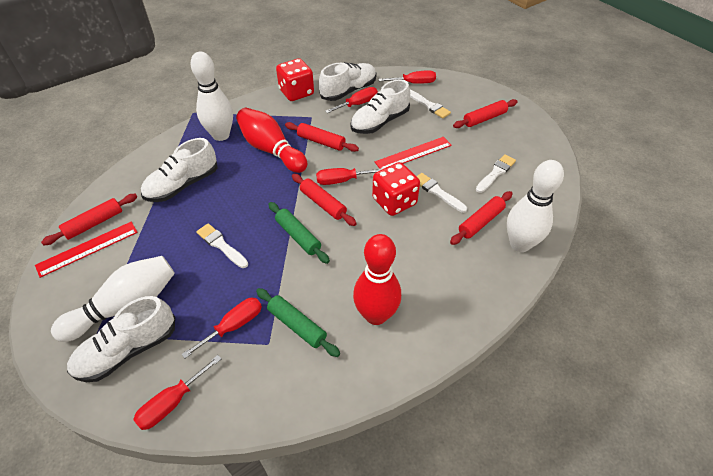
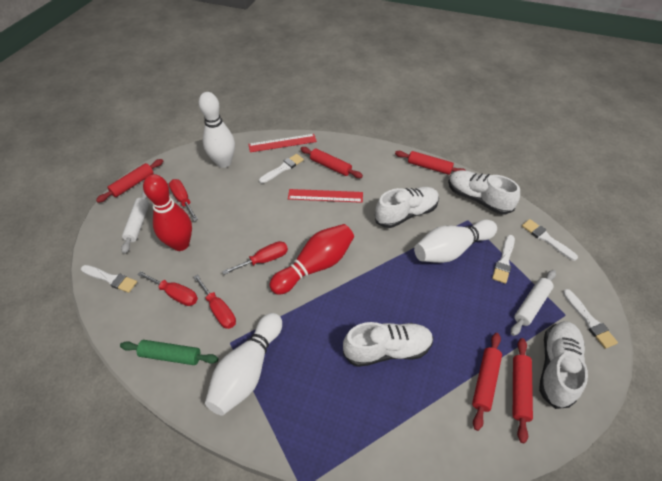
green rolling pin: 2 -> 1
red dice: 2 -> 0
red screwdriver: 5 -> 4
white brush: 4 -> 5
white rolling pin: 0 -> 2

